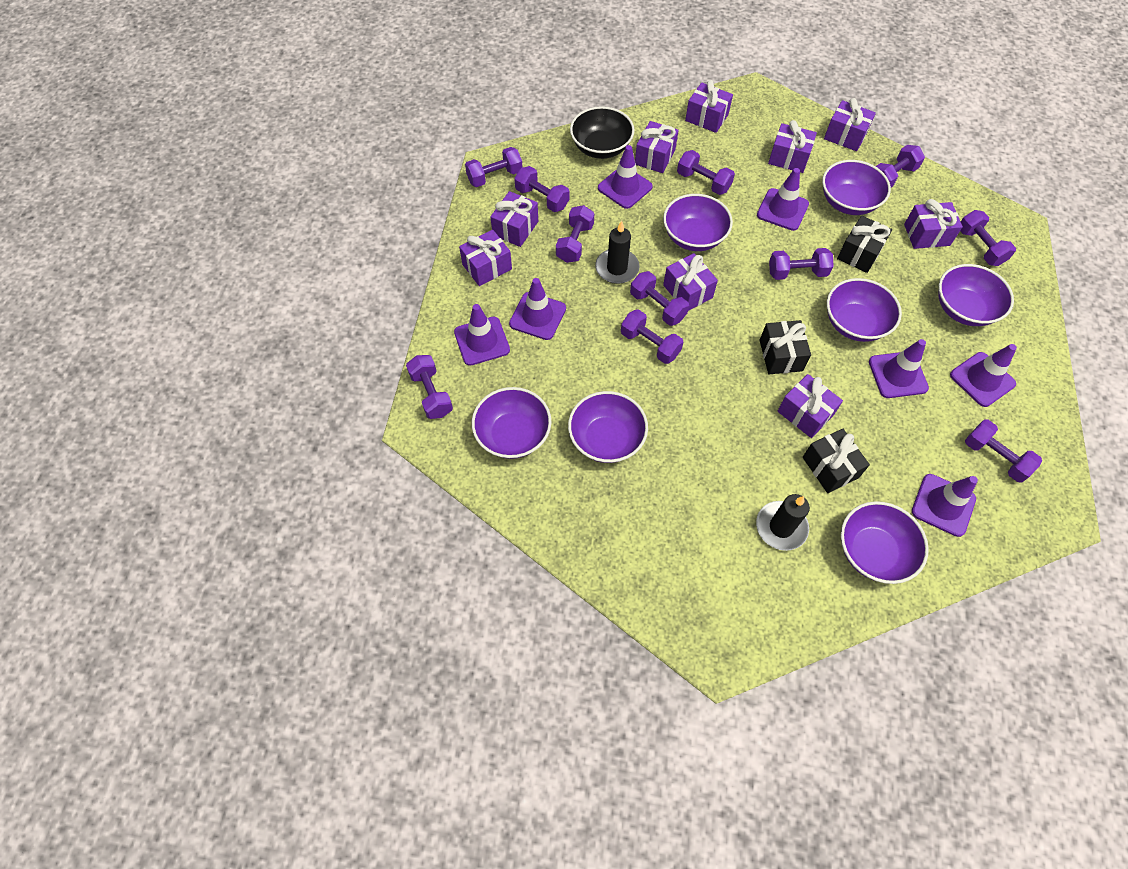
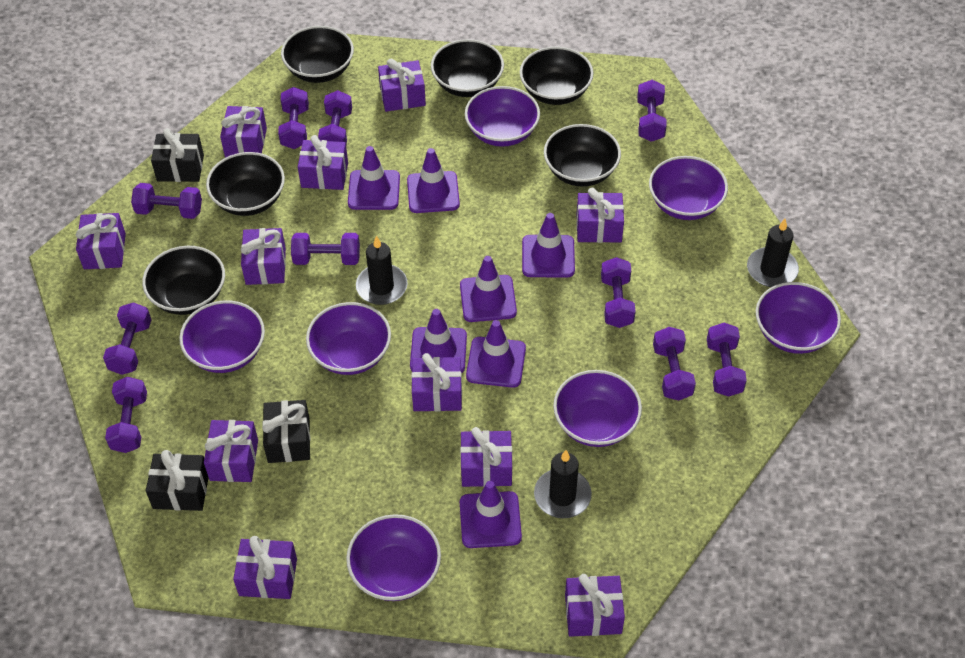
black bowl: 1 -> 6
black candle: 2 -> 3
purple dumbbell: 11 -> 10
purple gift: 9 -> 11

